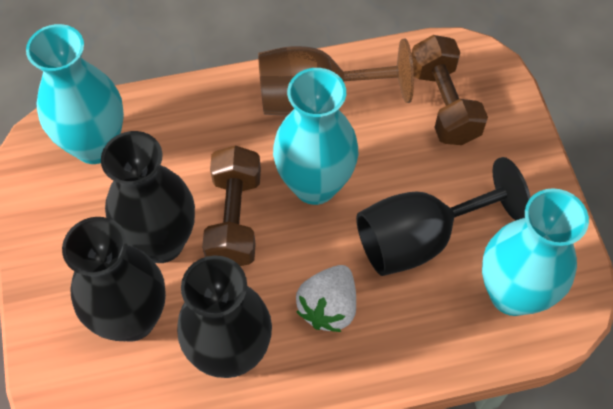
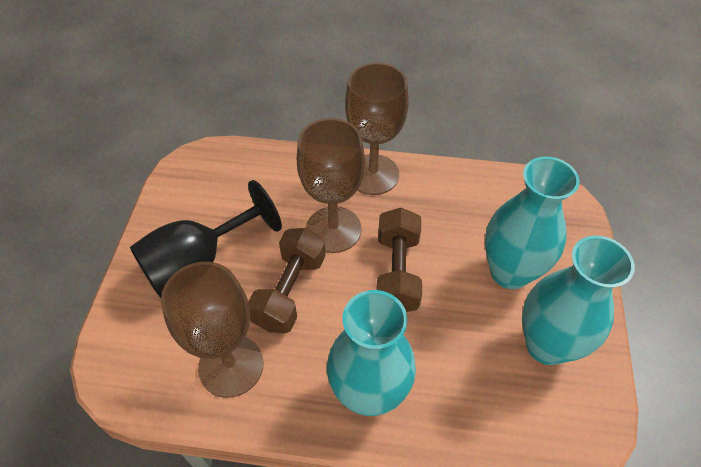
black vase: 3 -> 0
brown goblet: 1 -> 3
white strawberry: 1 -> 0

